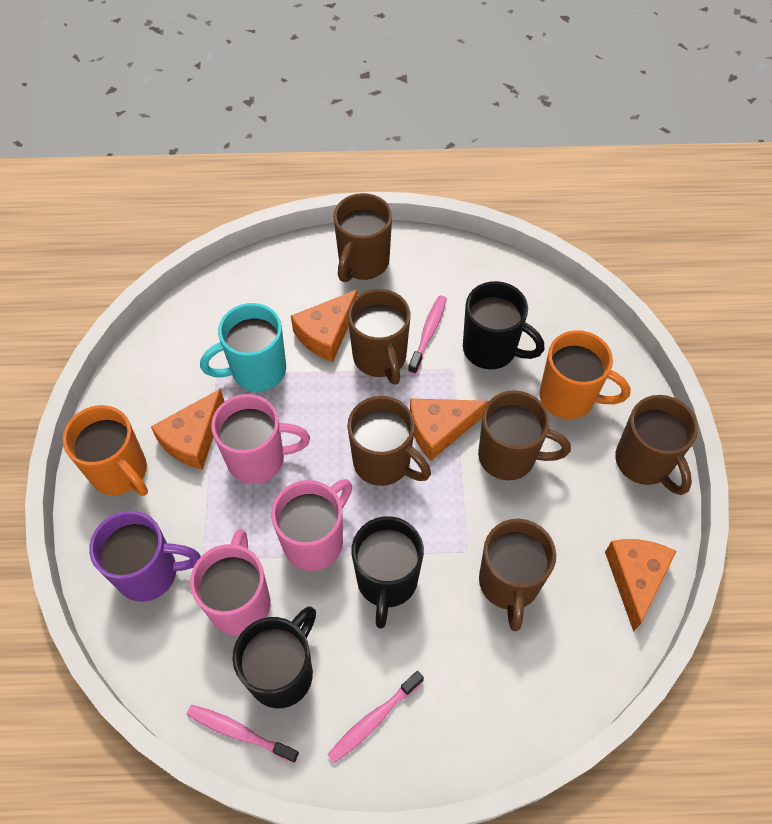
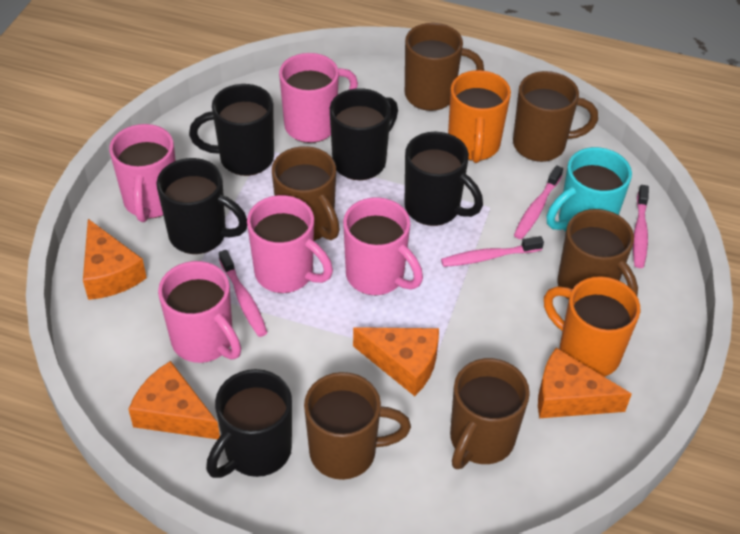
black mug: 3 -> 5
pink mug: 3 -> 5
pink toothbrush: 3 -> 4
purple mug: 1 -> 0

